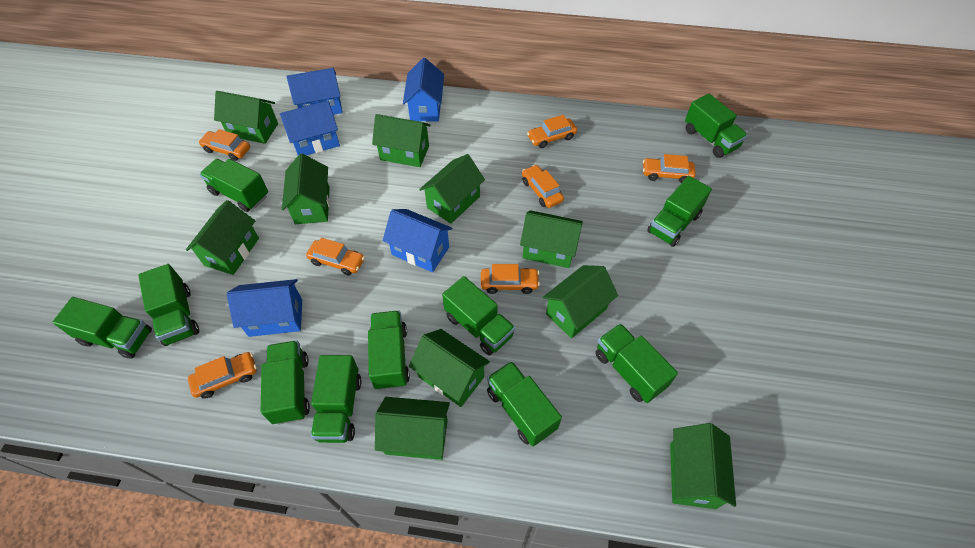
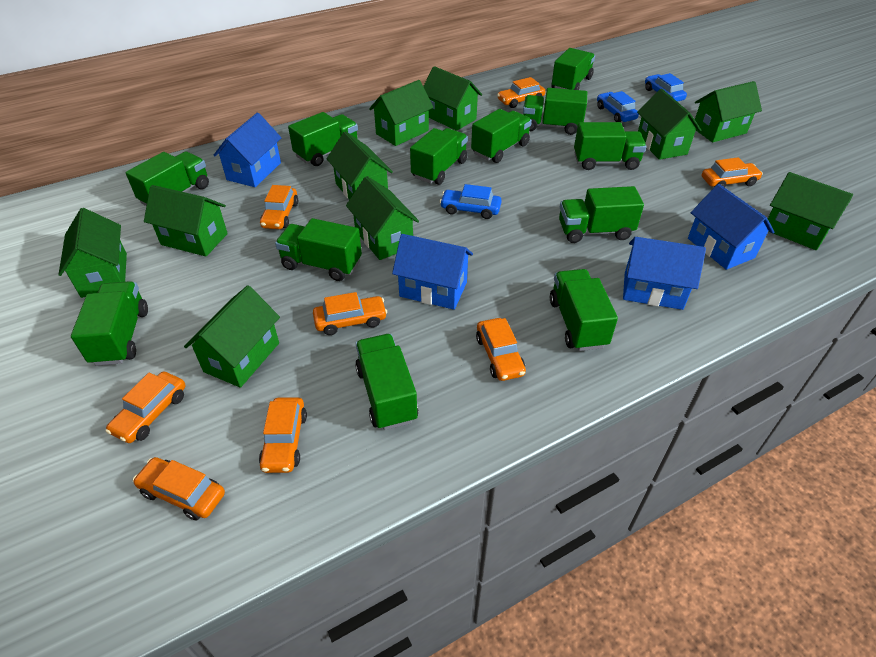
blue car: 0 -> 3
blue house: 5 -> 4
green truck: 11 -> 12
orange car: 7 -> 8

